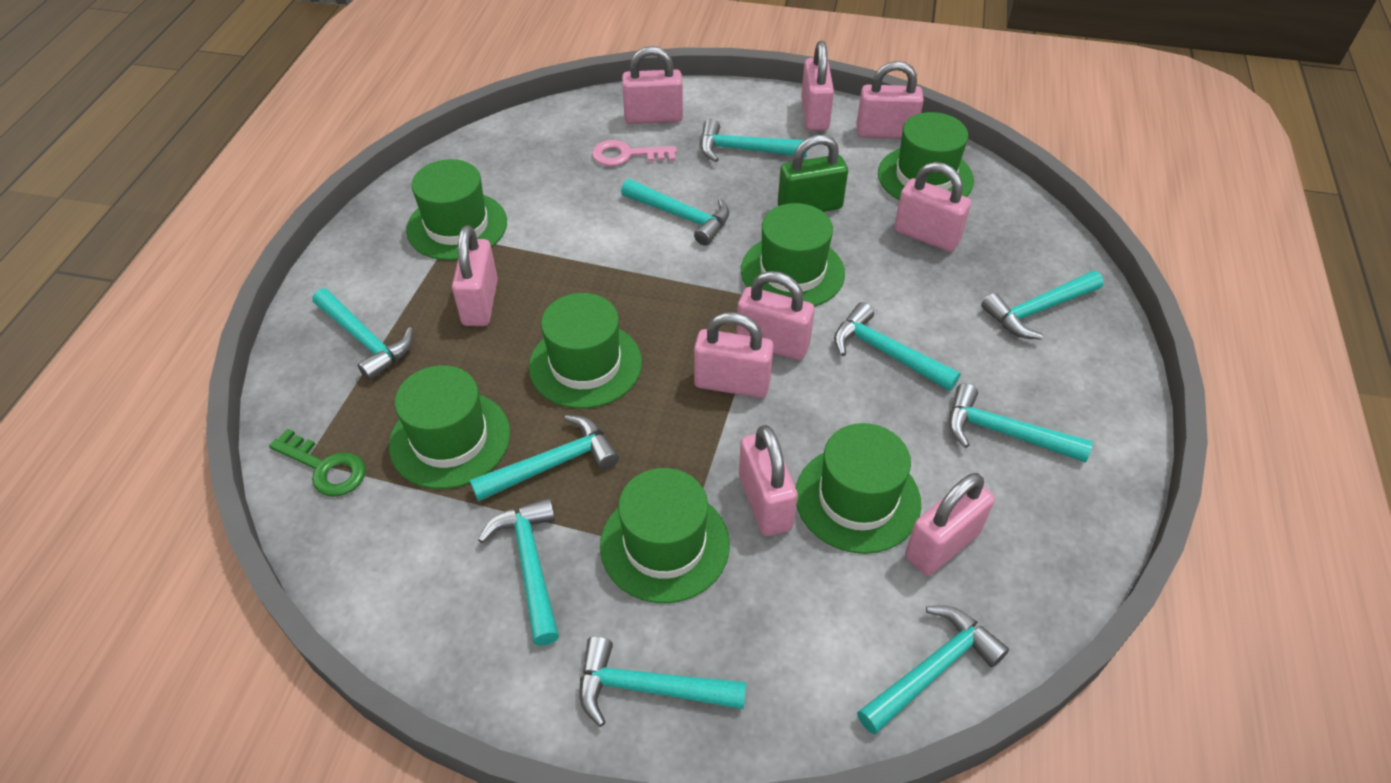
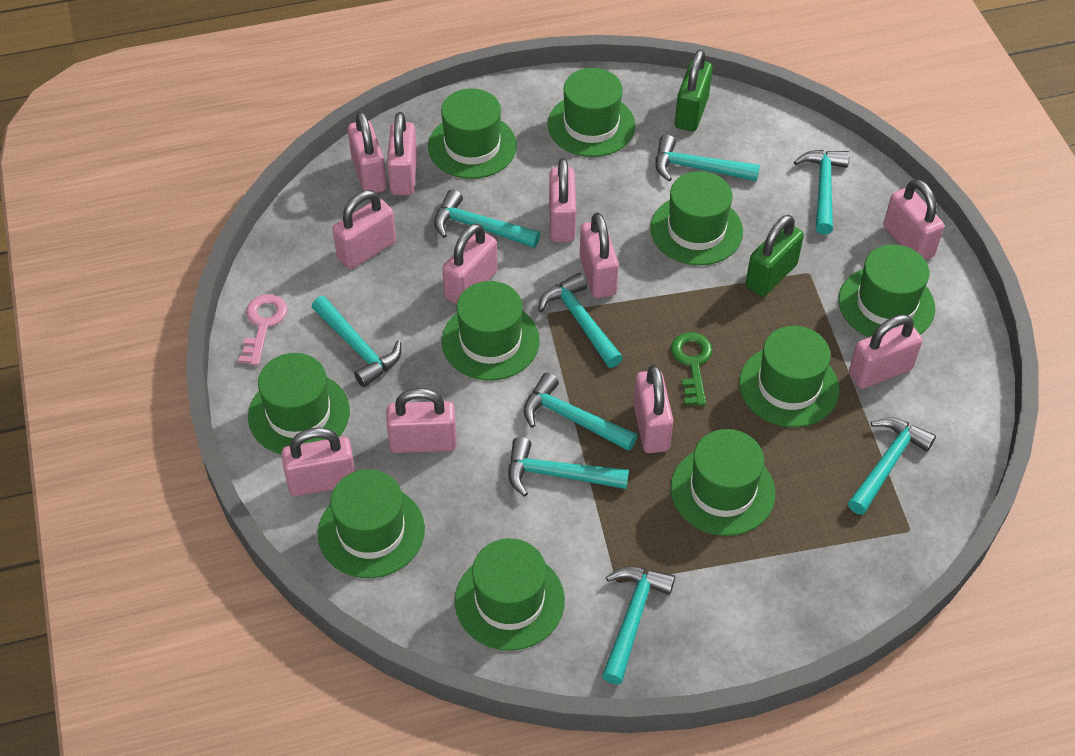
green hat: 7 -> 10
green padlock: 1 -> 2
pink padlock: 9 -> 11
turquoise hammer: 10 -> 9

